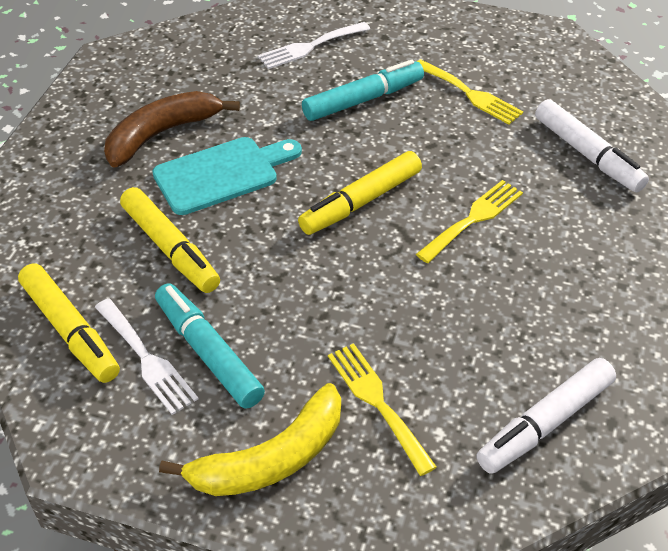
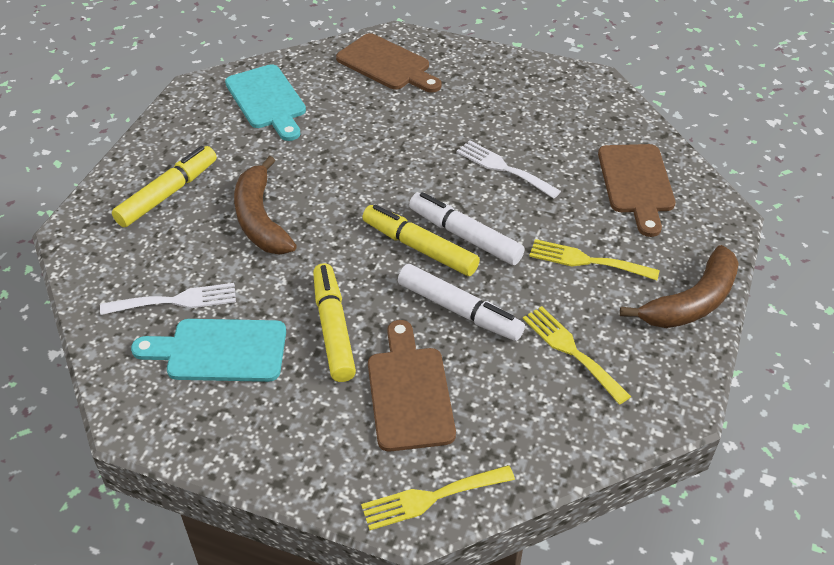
brown banana: 1 -> 2
brown cutting board: 0 -> 3
turquoise cutting board: 1 -> 2
turquoise marker: 2 -> 0
yellow banana: 1 -> 0

